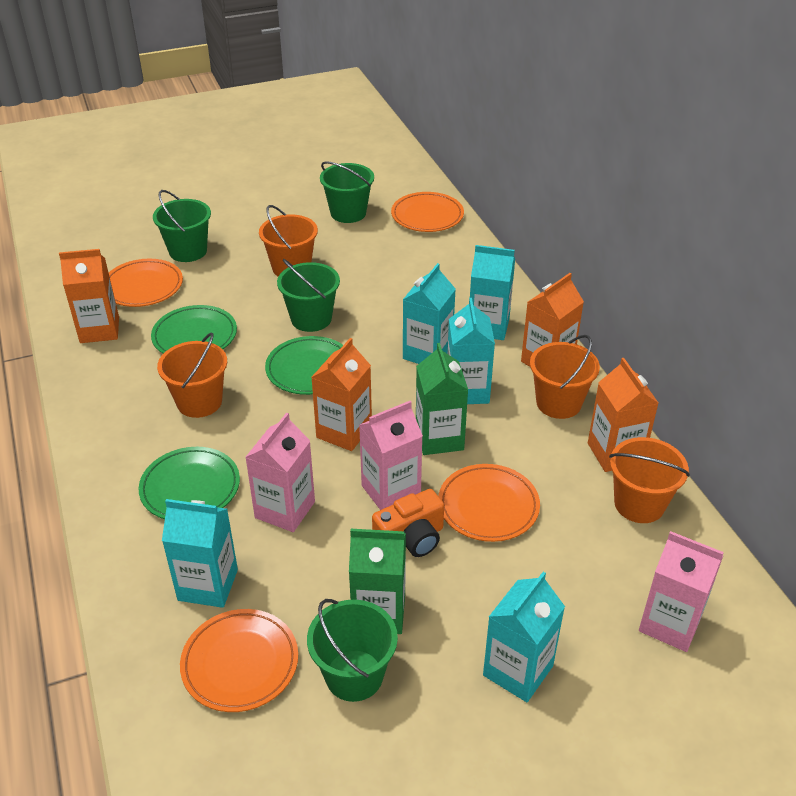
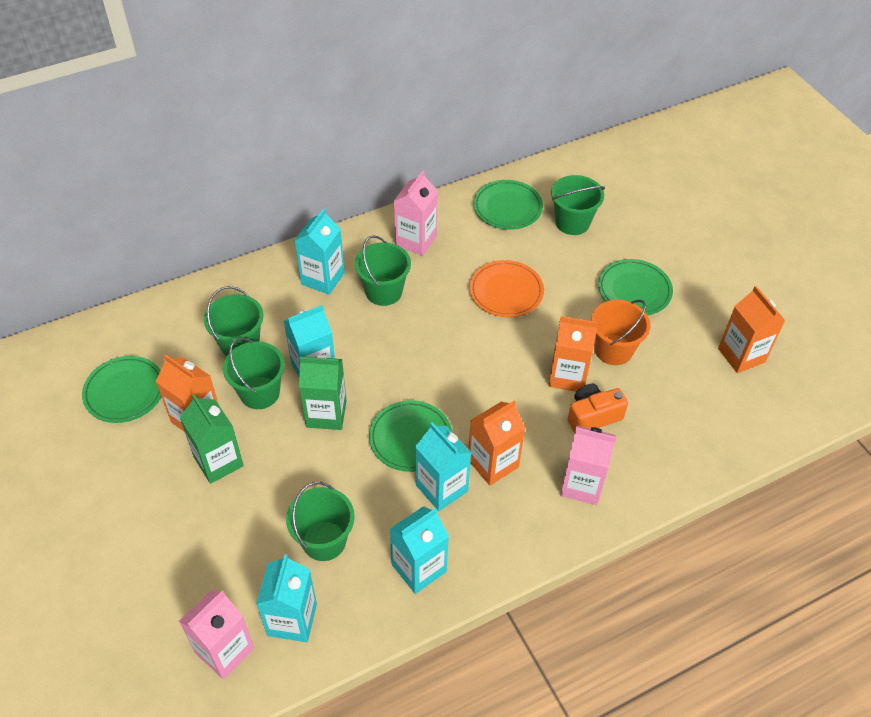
green bucket: 4 -> 5
green plate: 3 -> 4
orange bucket: 4 -> 1
orange plate: 4 -> 1

